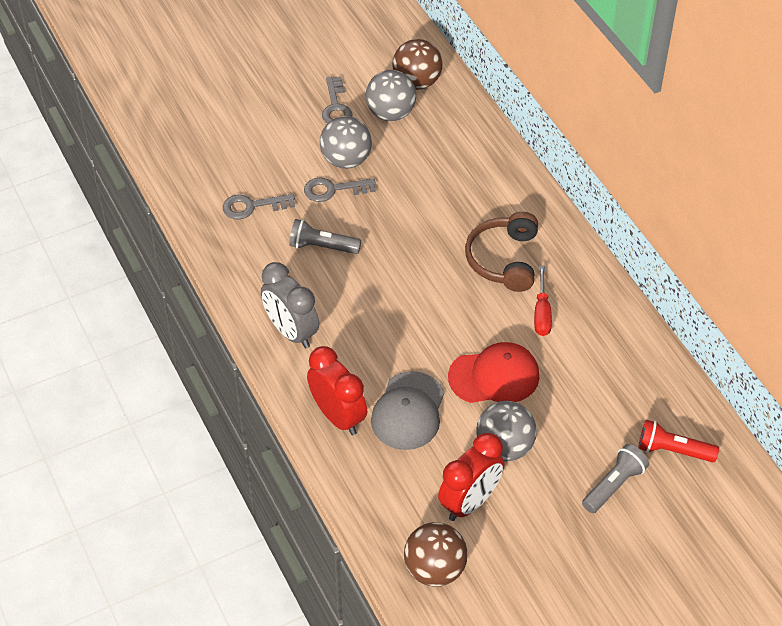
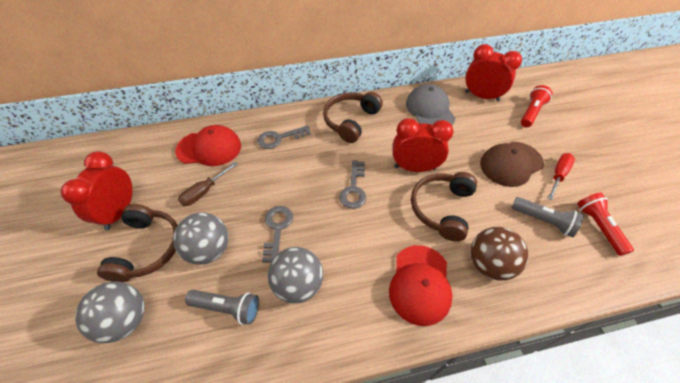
brown ball: 2 -> 1
brown cap: 0 -> 1
brown headphones: 1 -> 3
brown screwdriver: 0 -> 1
grey clock: 1 -> 0
red cap: 1 -> 2
red clock: 2 -> 3
red flashlight: 1 -> 2

